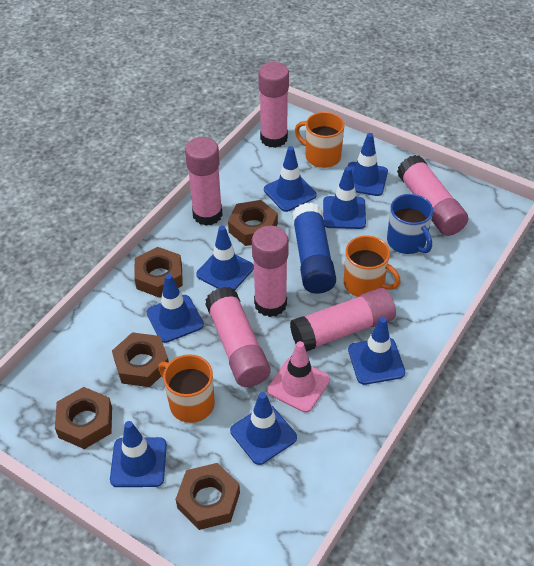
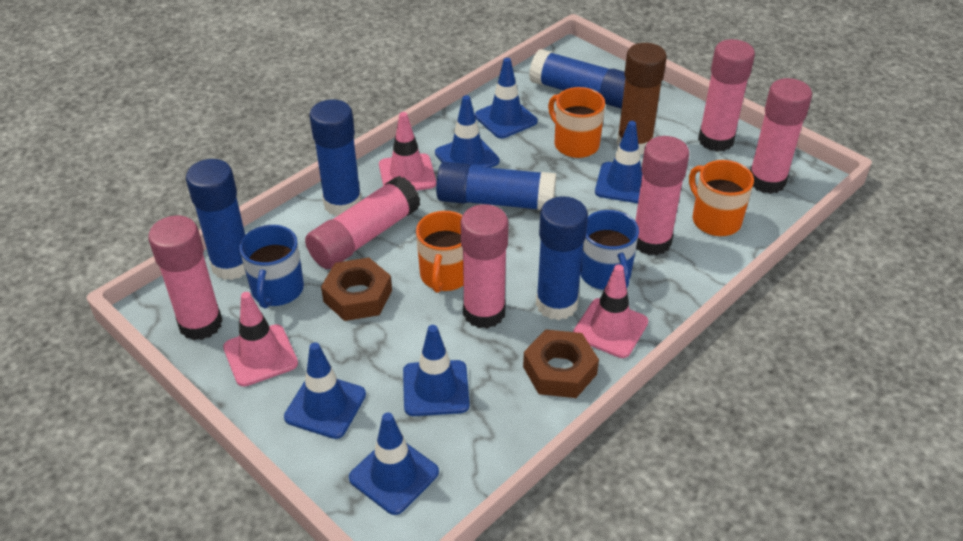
blue glue stick: 1 -> 5
blue mug: 1 -> 2
blue traffic cone: 8 -> 6
brown glue stick: 0 -> 1
brown nut: 5 -> 2
pink traffic cone: 1 -> 3

